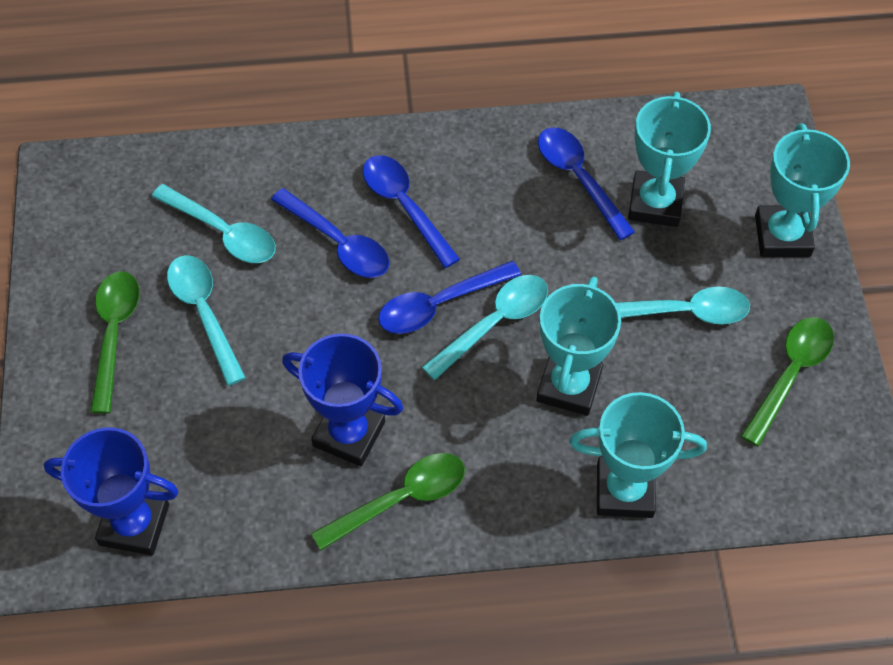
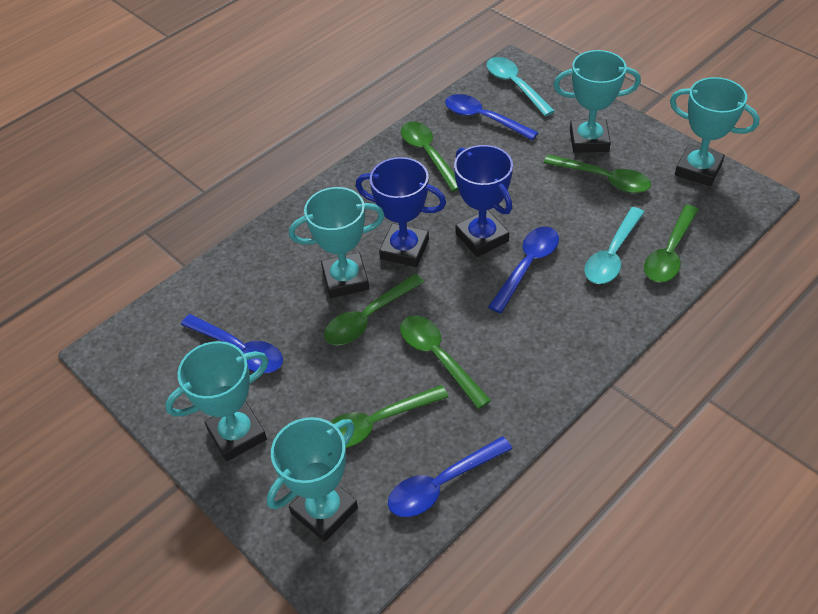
green spoon: 3 -> 6
turquoise spoon: 4 -> 2
turquoise trophy: 4 -> 5

